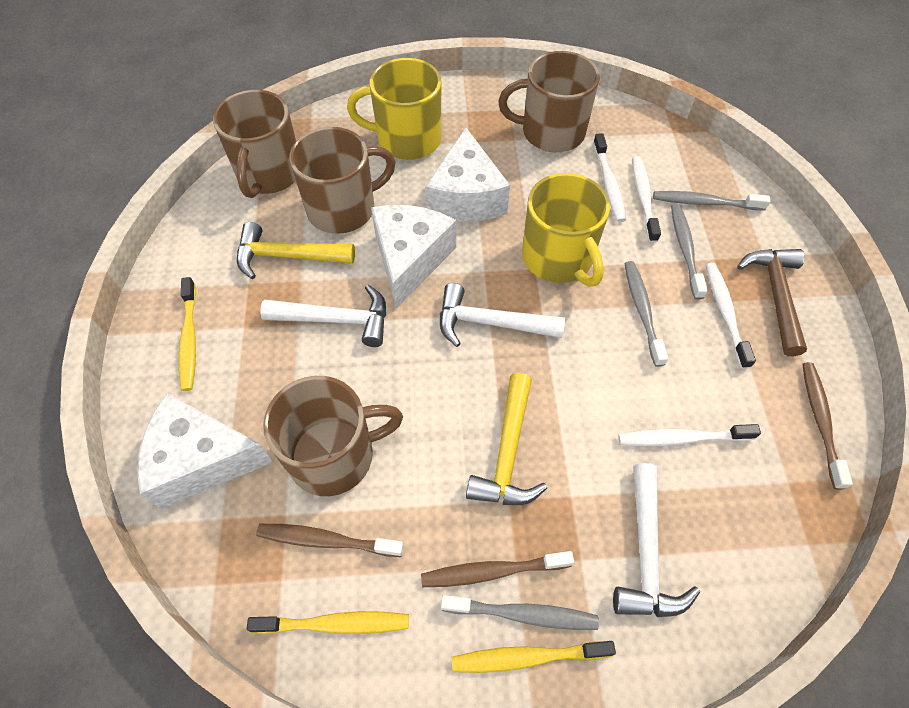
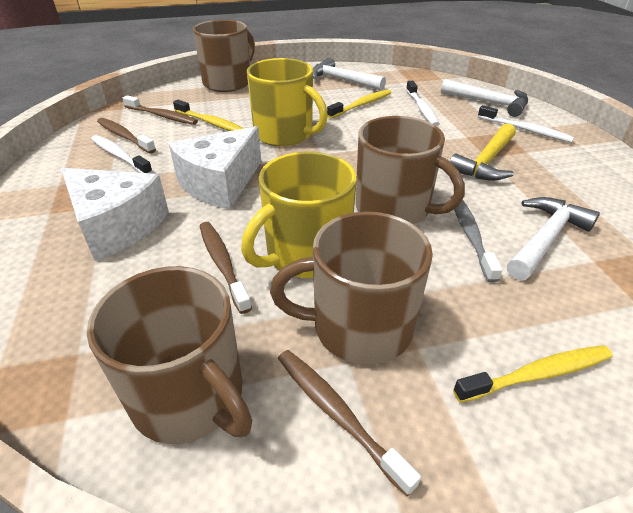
brown hammer: 1 -> 0
brown toothbrush: 3 -> 4
grey toothbrush: 4 -> 1
white cheese: 3 -> 2
white toothbrush: 4 -> 3
yellow hammer: 2 -> 1

